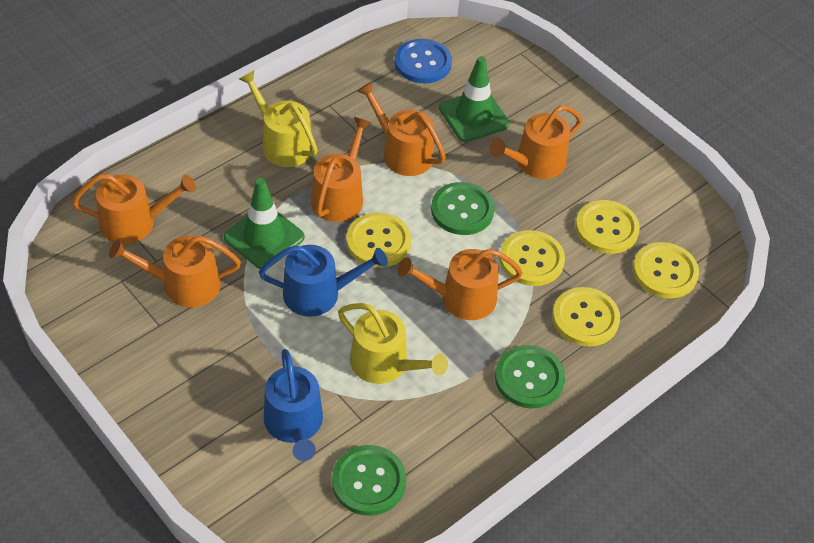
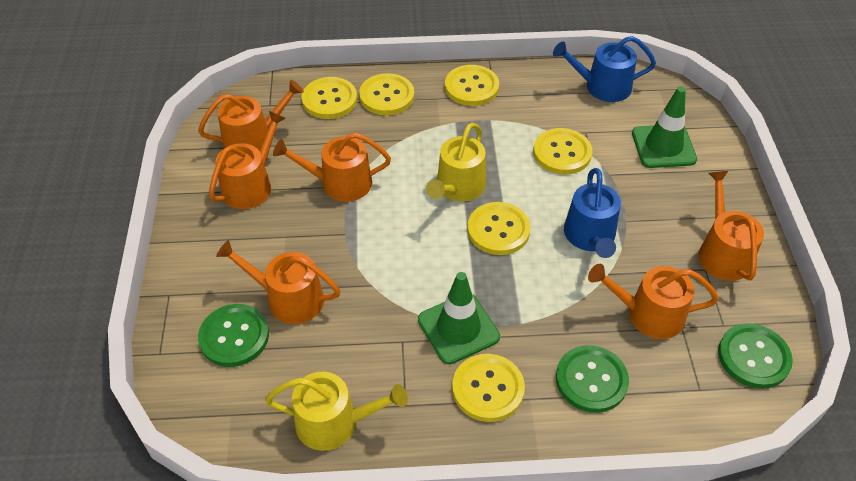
blue button: 1 -> 0
yellow button: 5 -> 6

